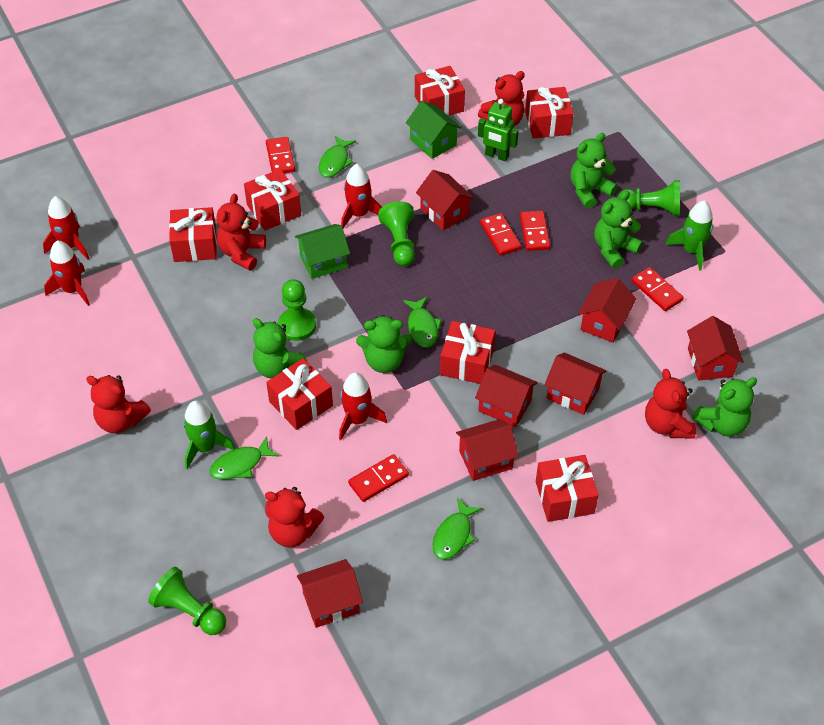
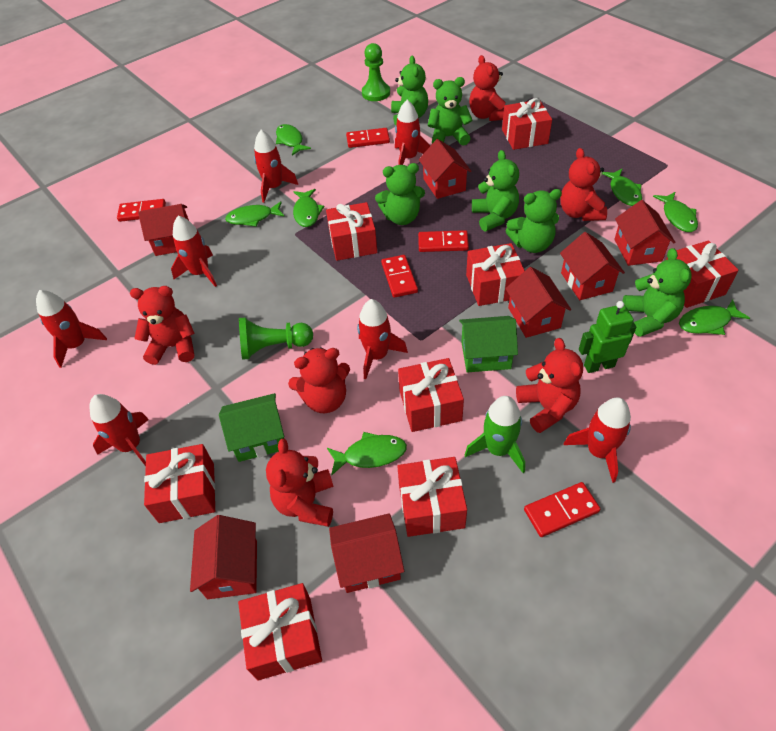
green fish: 4 -> 7
green pawn: 4 -> 2
green rocket: 2 -> 1
green teddy bear: 5 -> 6
red gift: 7 -> 8
red rocket: 4 -> 7
red teddy bear: 5 -> 6

